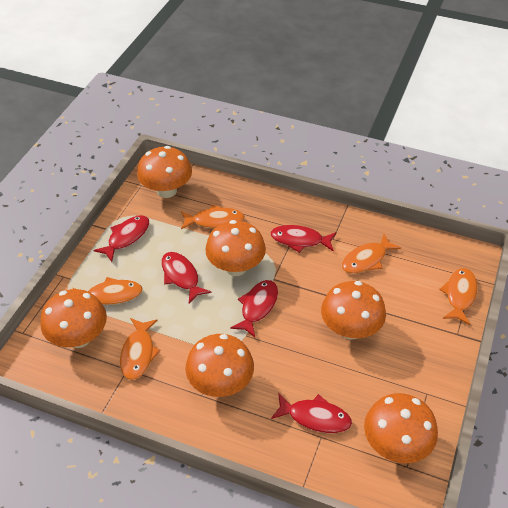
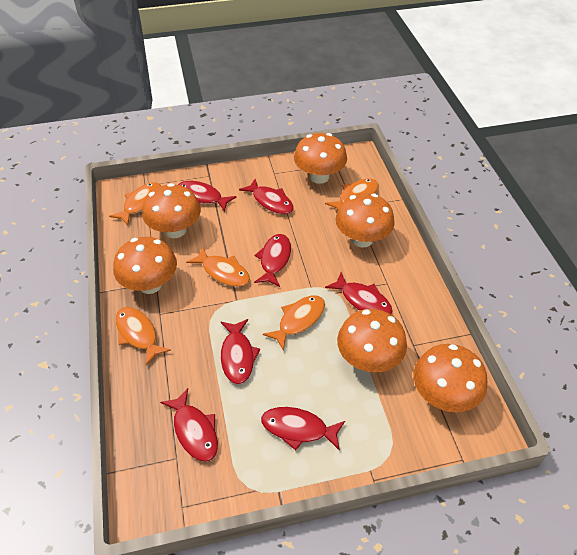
red fish: 5 -> 7

